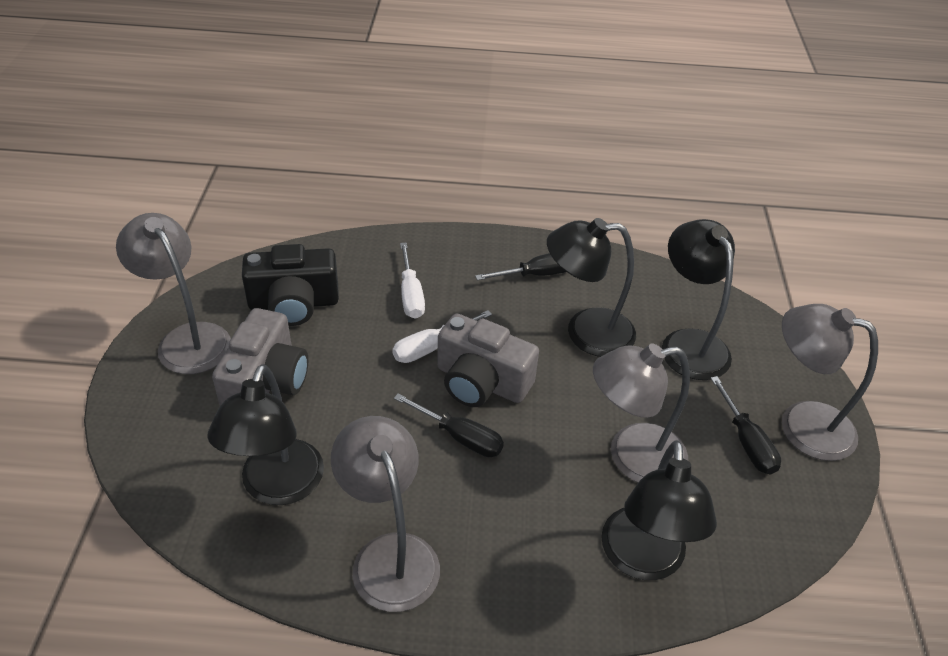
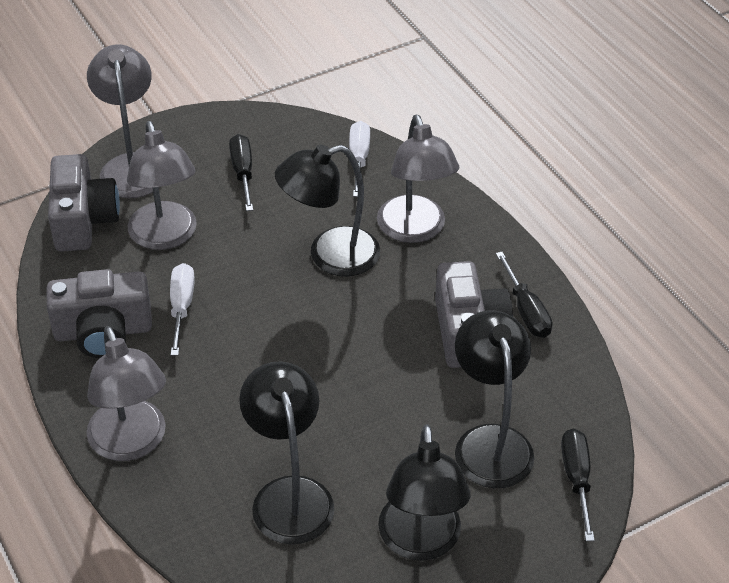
black camera: 1 -> 0
grey camera: 2 -> 3

